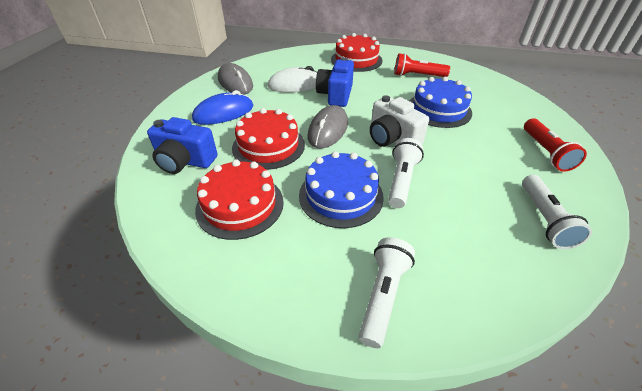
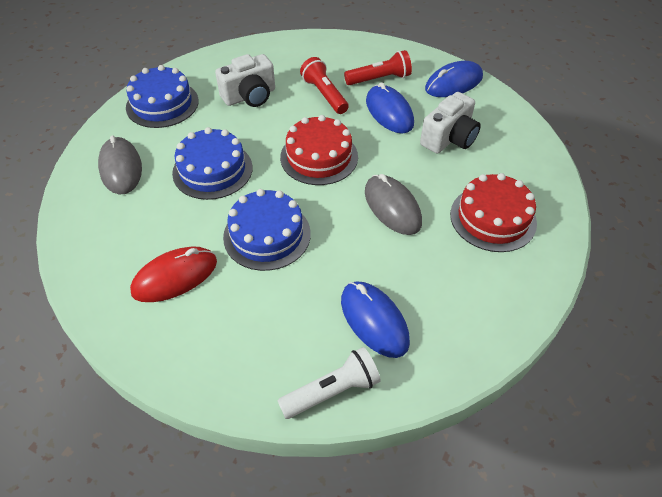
blue cake: 2 -> 3
blue camera: 2 -> 0
blue mouse: 1 -> 3
red cake: 3 -> 2
red mouse: 0 -> 1
white camera: 1 -> 2
white flashlight: 3 -> 1
white mouse: 1 -> 0

